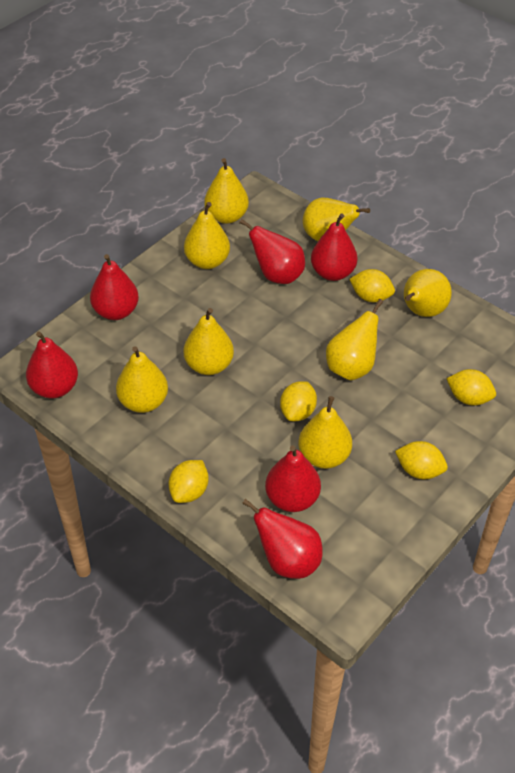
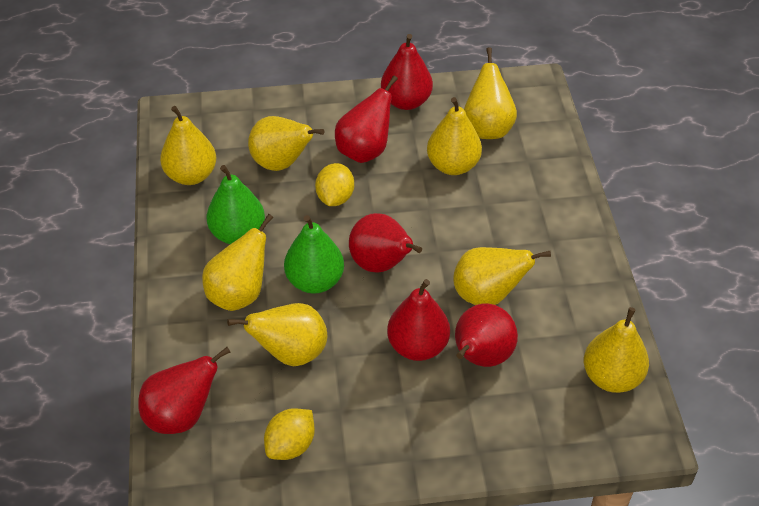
green pear: 0 -> 2
yellow lemon: 5 -> 2

